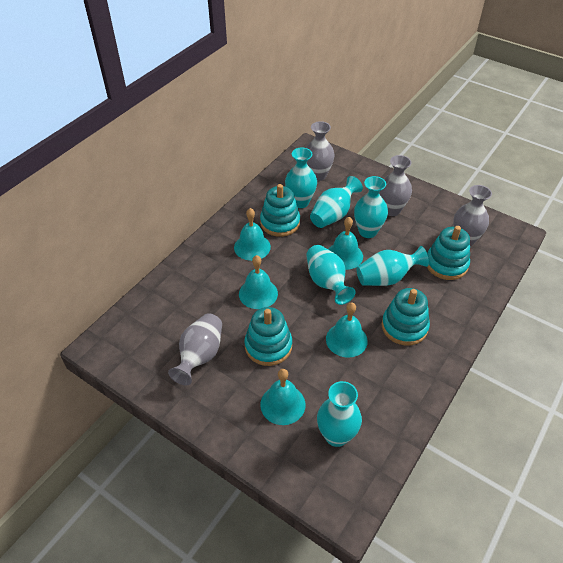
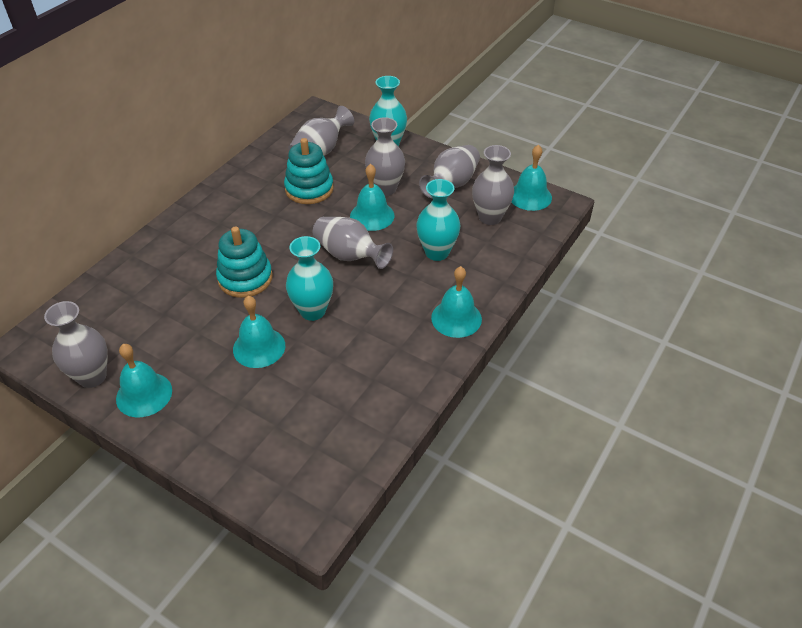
grey vase: 4 -> 6
turquoise stacking toy: 4 -> 2
turquoise vase: 6 -> 3

